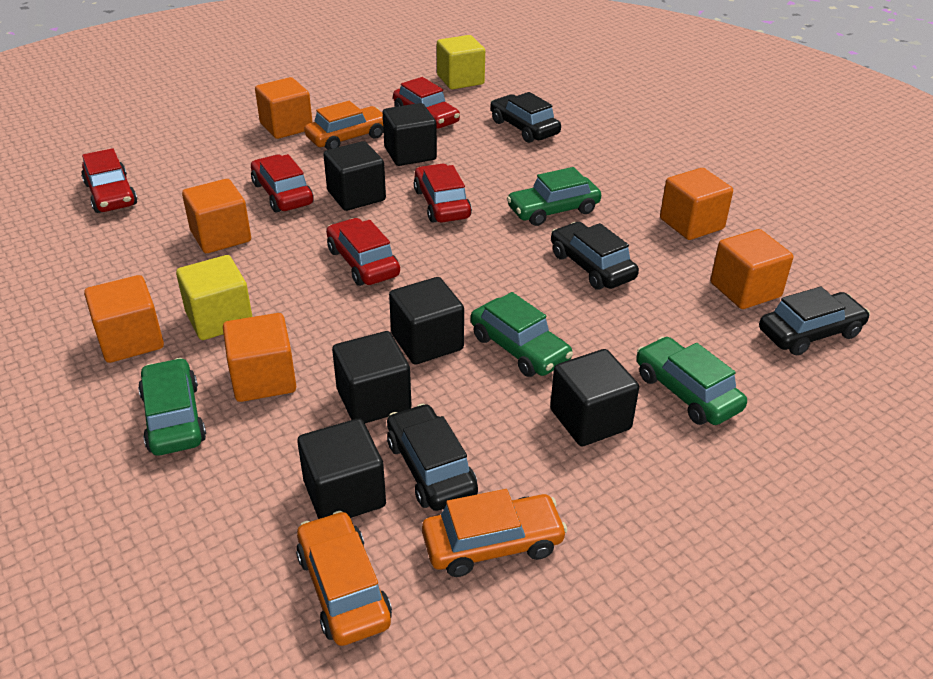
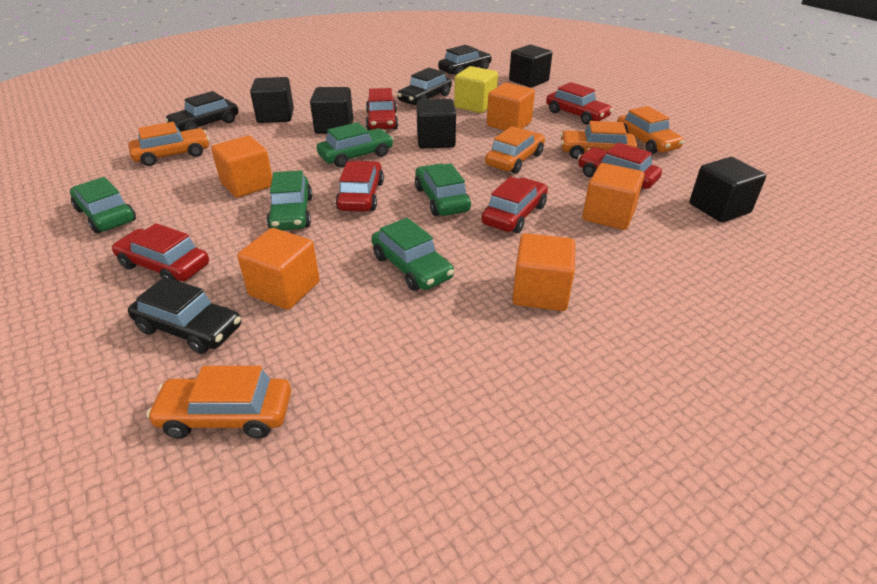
black cube: 6 -> 5
green car: 4 -> 5
orange car: 3 -> 5
orange cube: 6 -> 5
red car: 5 -> 6
yellow cube: 2 -> 1

